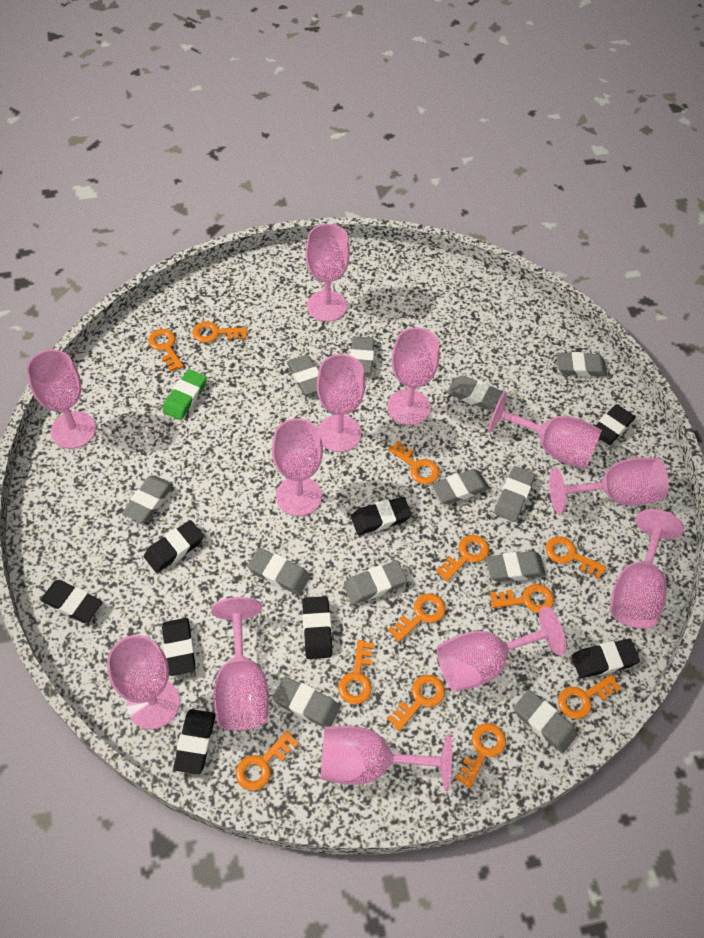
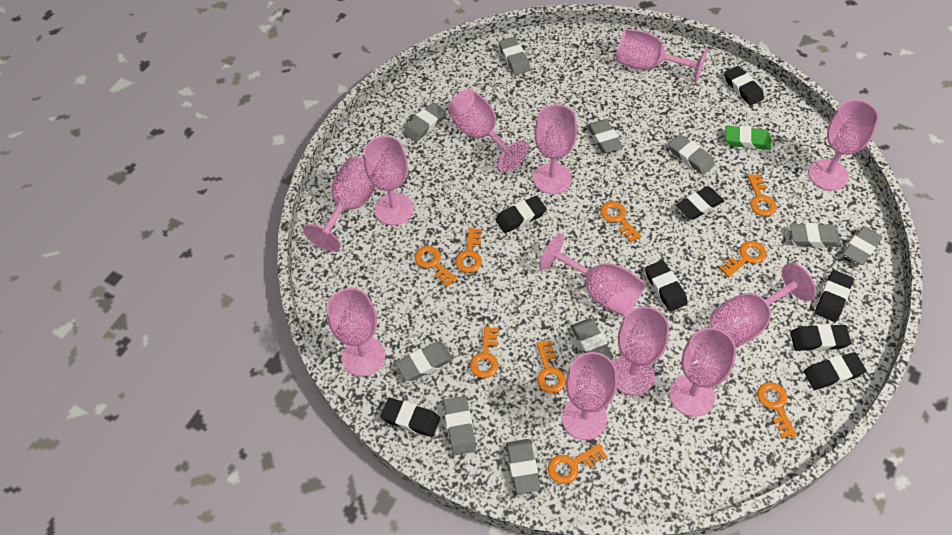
grey eraser: 12 -> 10
orange key: 12 -> 9

